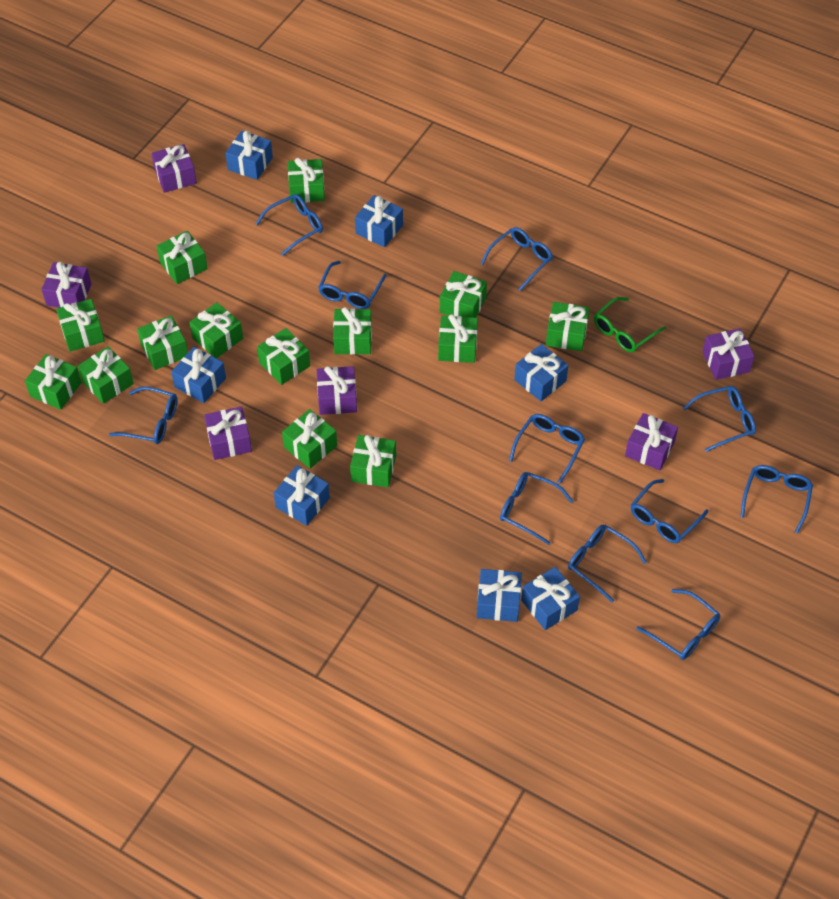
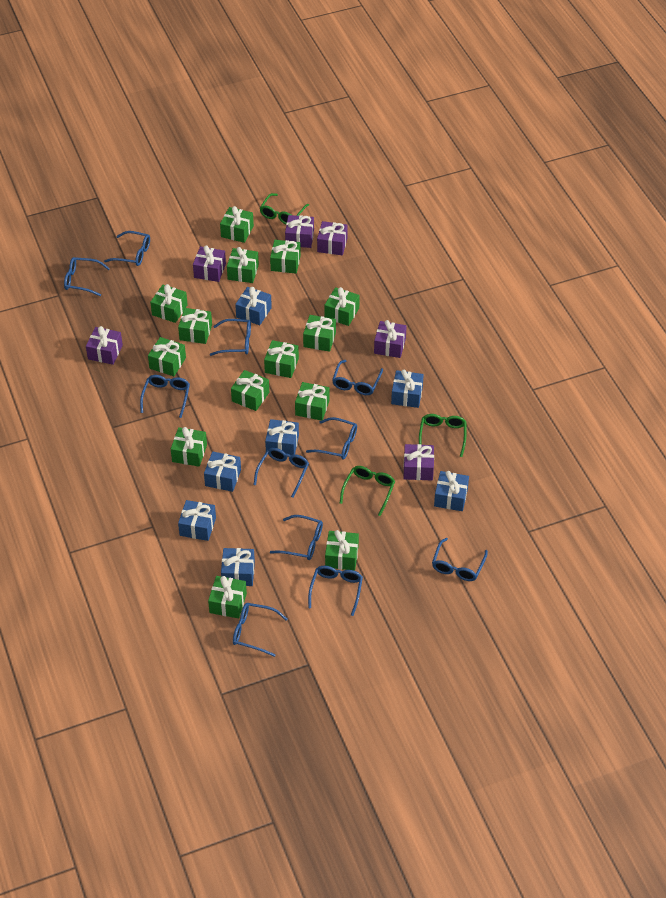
green glasses: 1 -> 3

